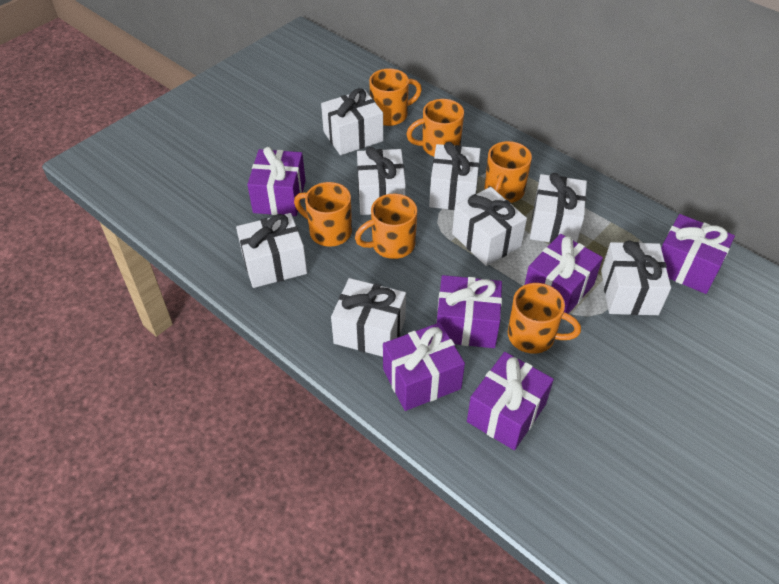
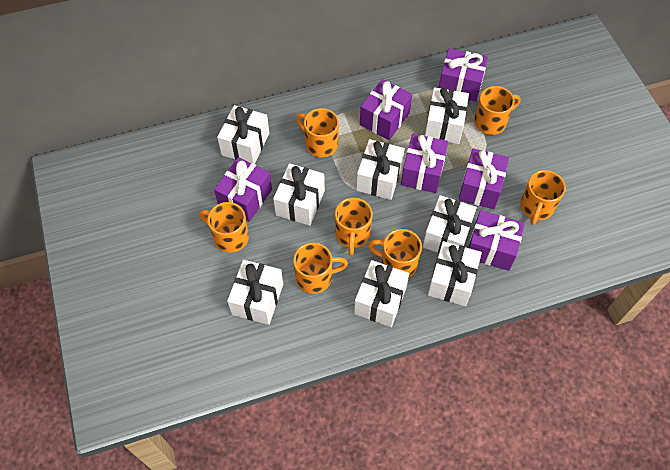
orange mug: 6 -> 7

